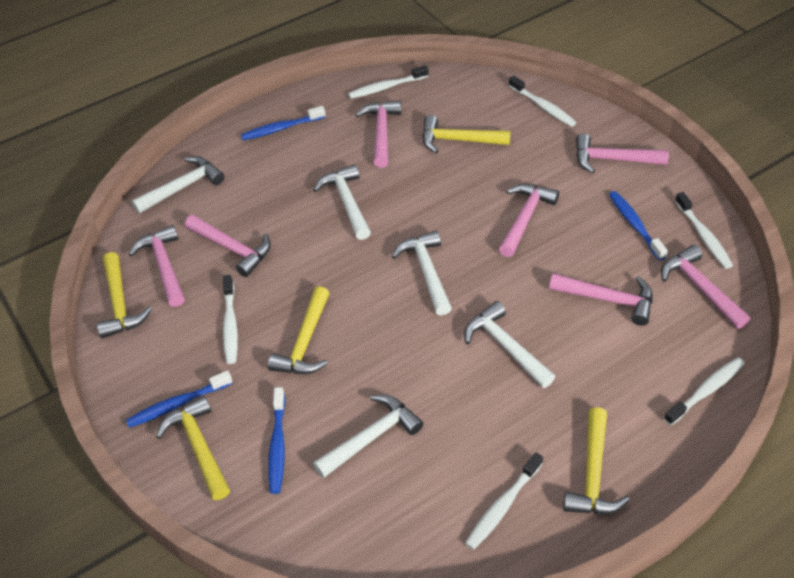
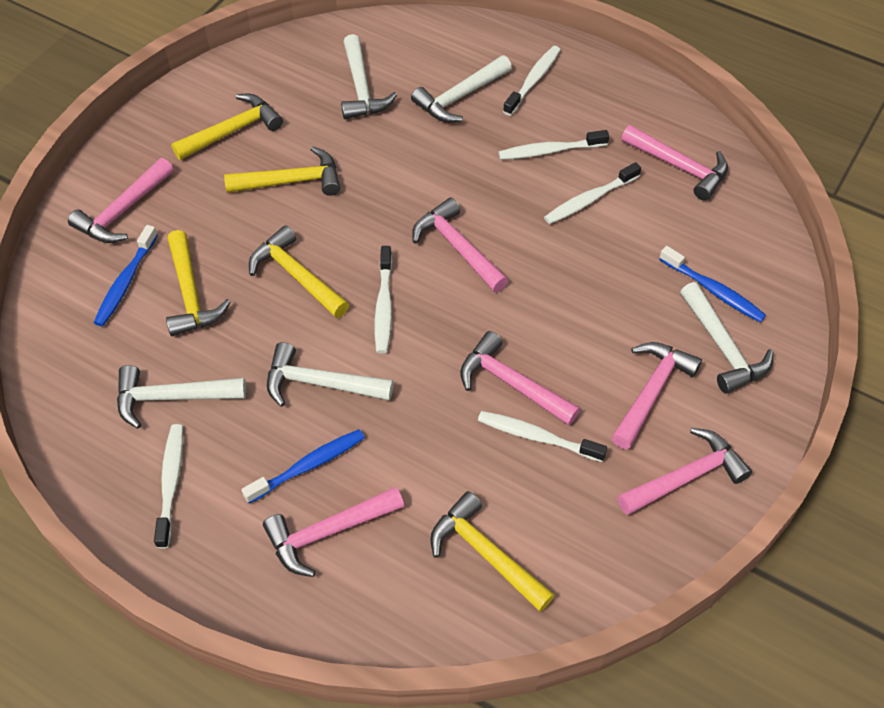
blue toothbrush: 4 -> 3

